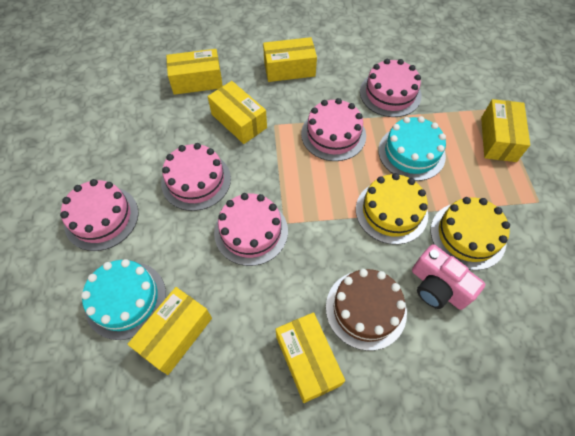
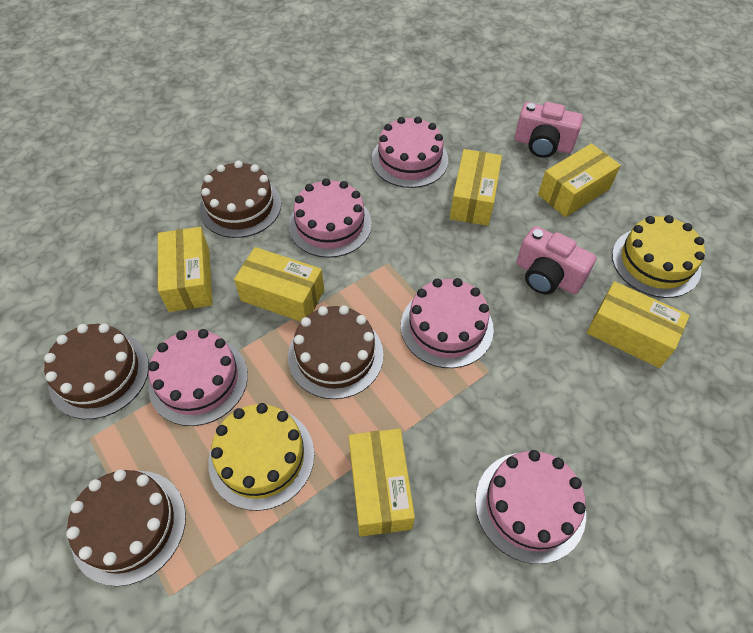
brown cake: 1 -> 4
pink camera: 1 -> 2
turquoise cake: 2 -> 0

